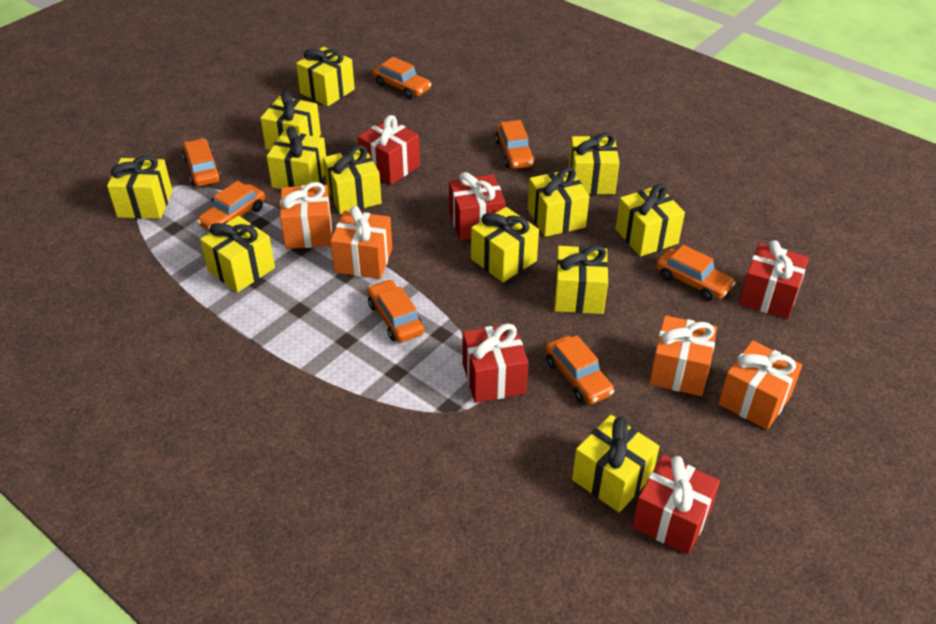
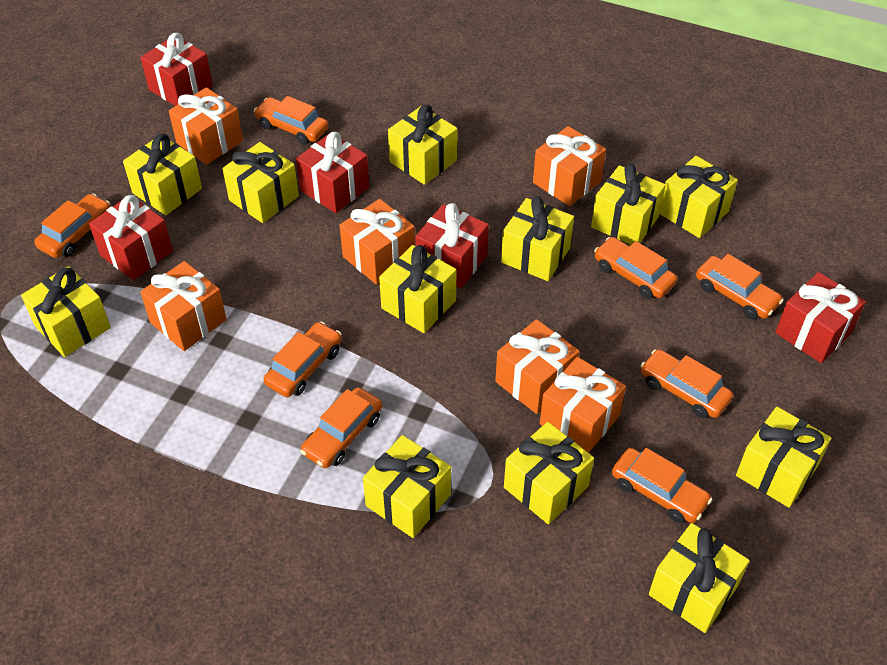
orange car: 7 -> 8
orange gift: 4 -> 6

